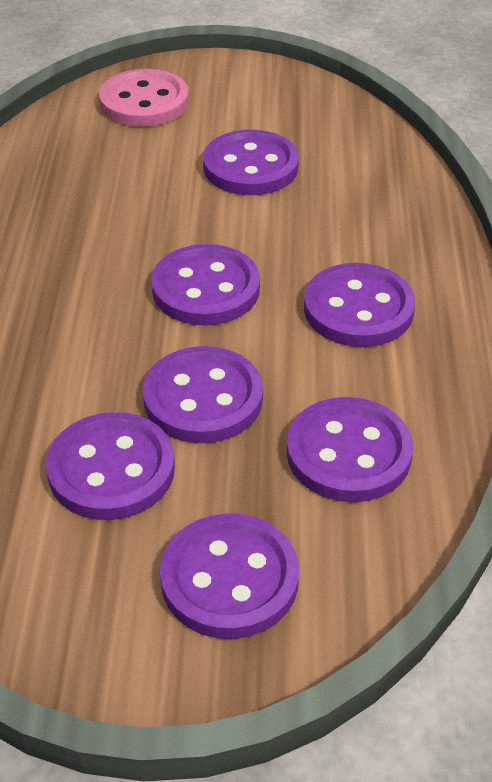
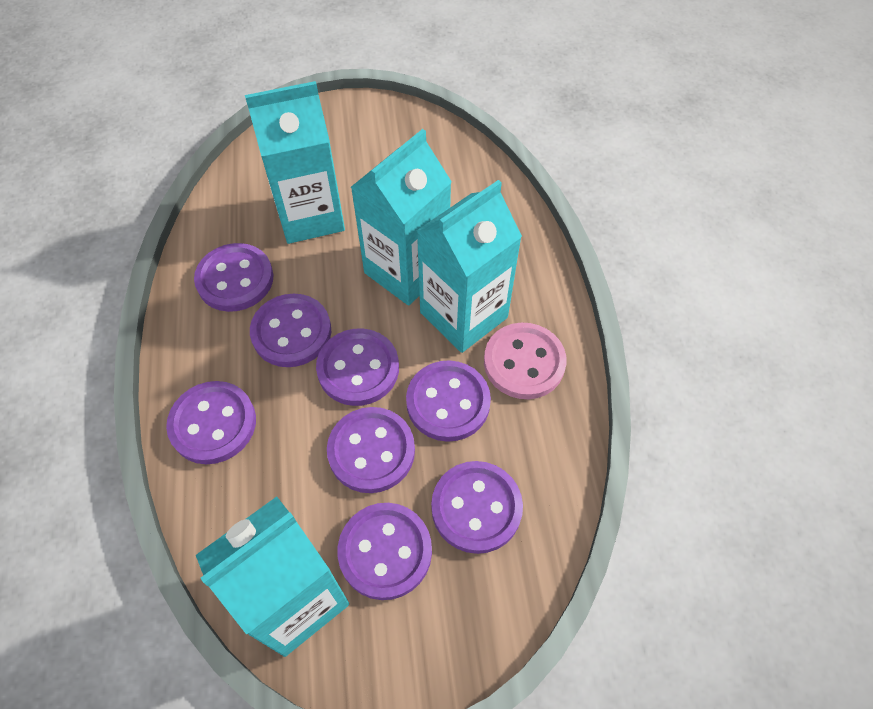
purple button: 7 -> 8
turquoise carton: 0 -> 4

